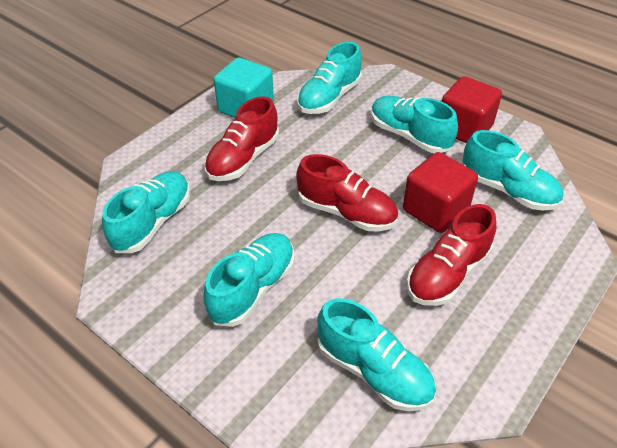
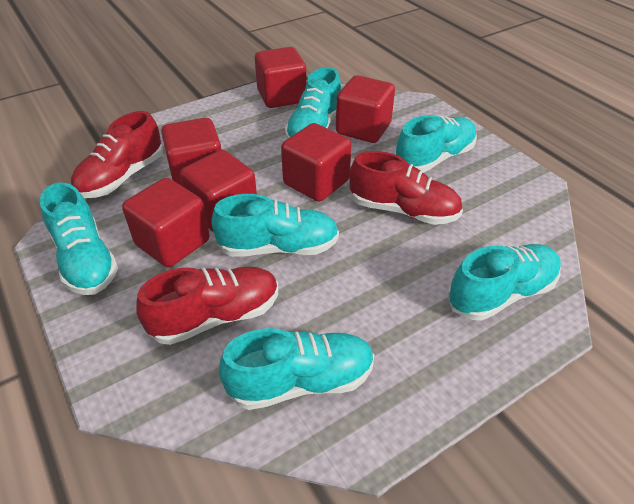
red cube: 2 -> 6
turquoise cube: 1 -> 0

